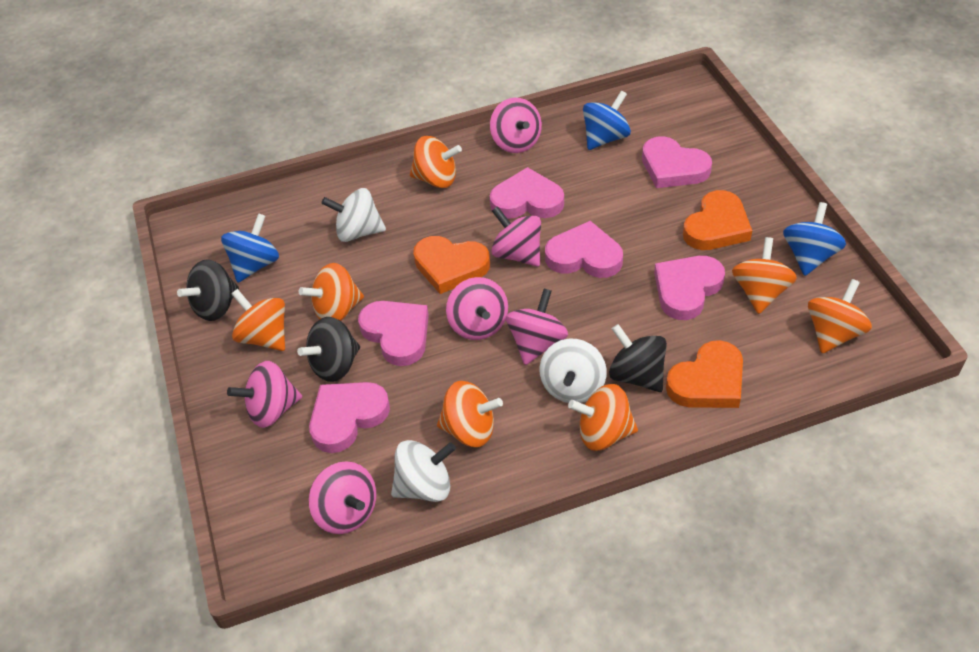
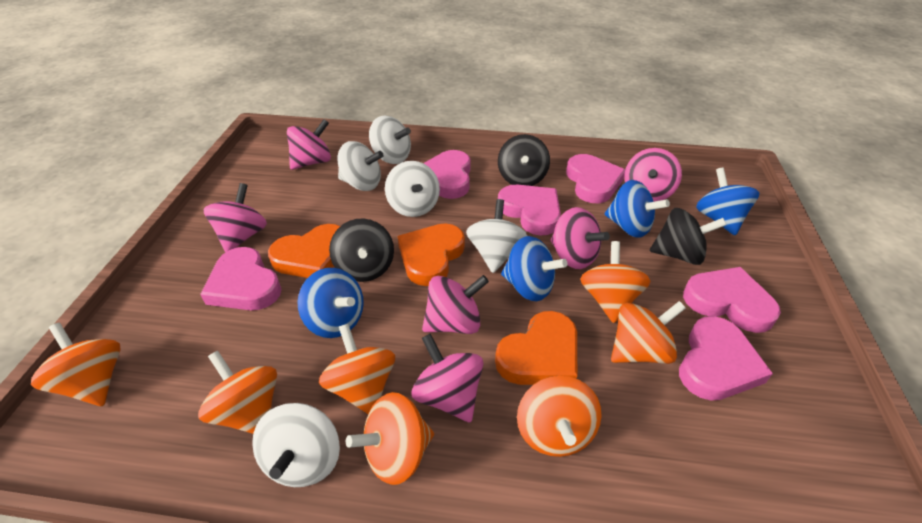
blue spinning top: 3 -> 4
white spinning top: 3 -> 5

